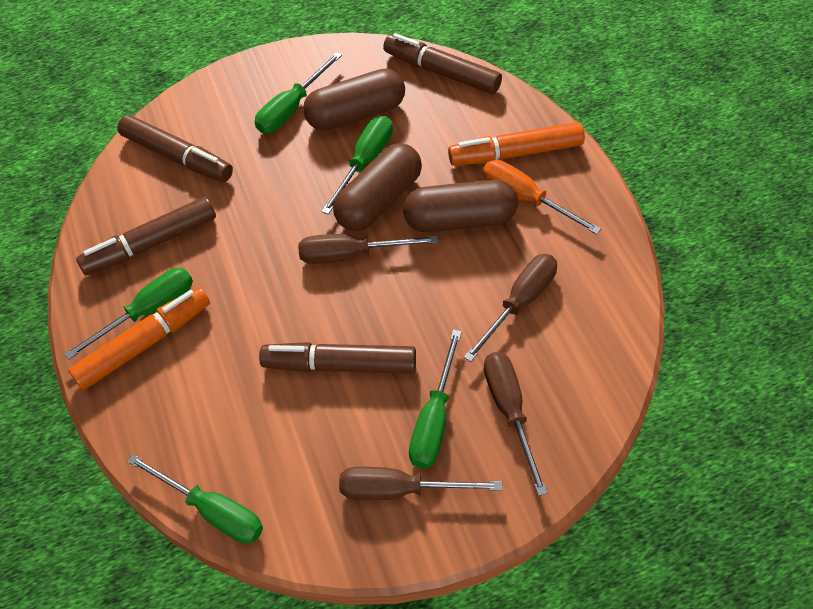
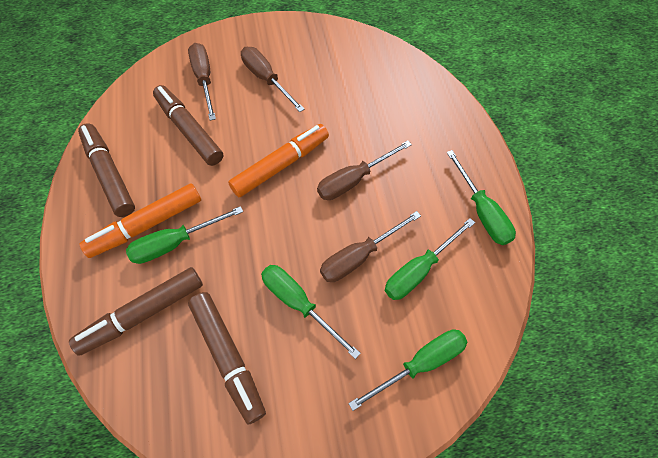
brown capsule: 3 -> 0
orange screwdriver: 1 -> 0

